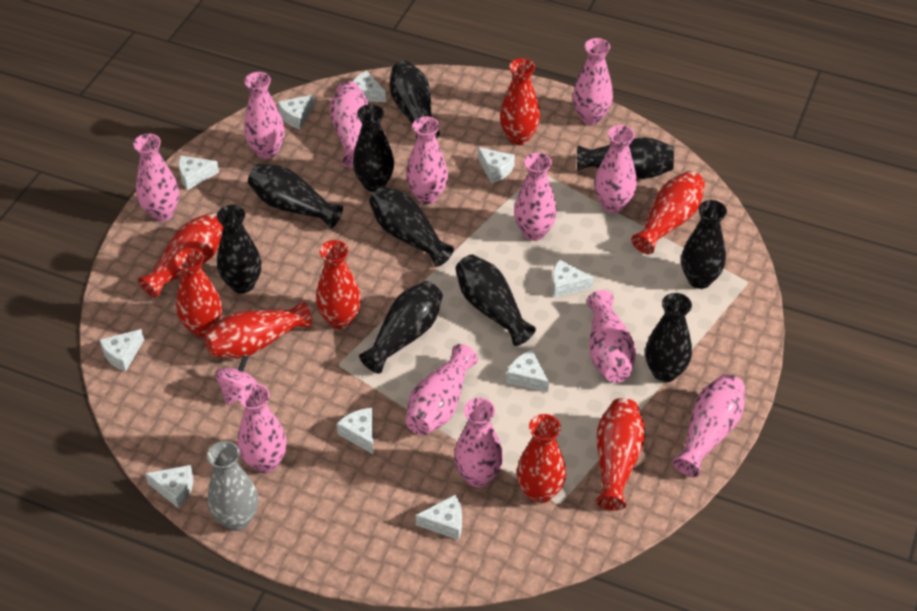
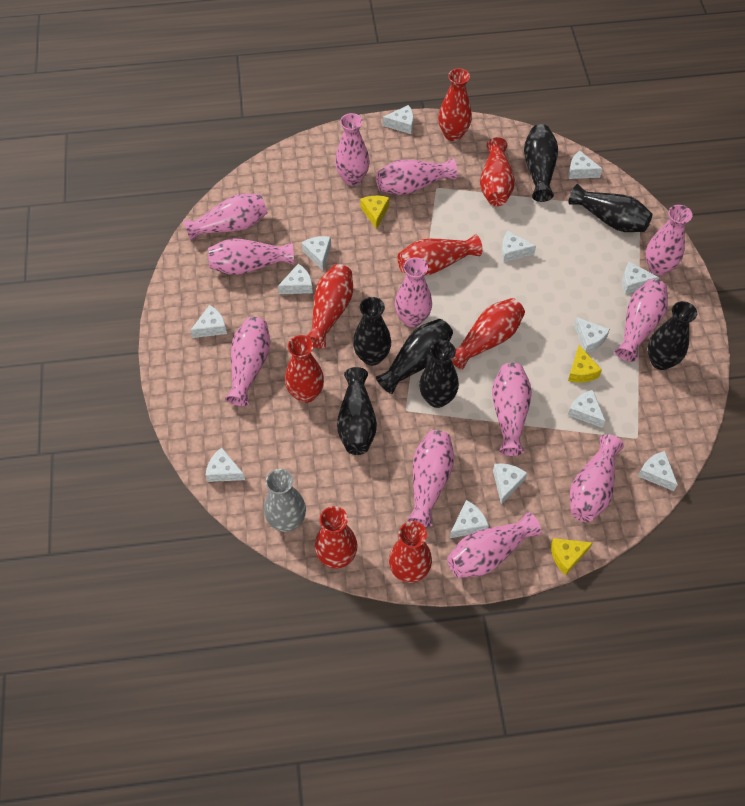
black vase: 10 -> 7
pink spinning top: 1 -> 0
white cheese: 10 -> 13
yellow cheese: 0 -> 3

